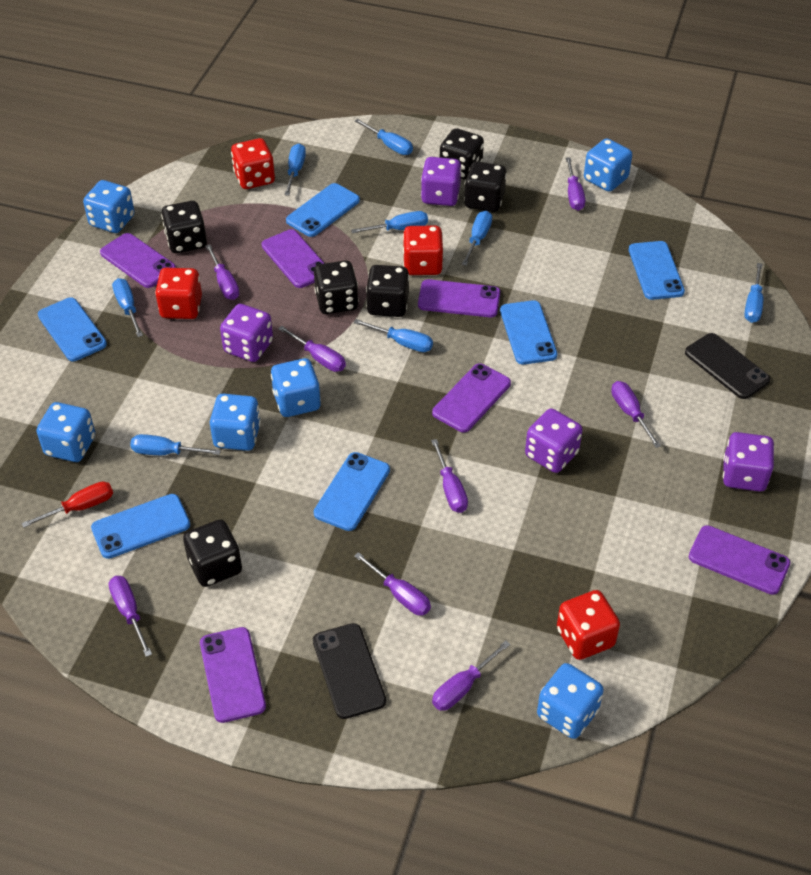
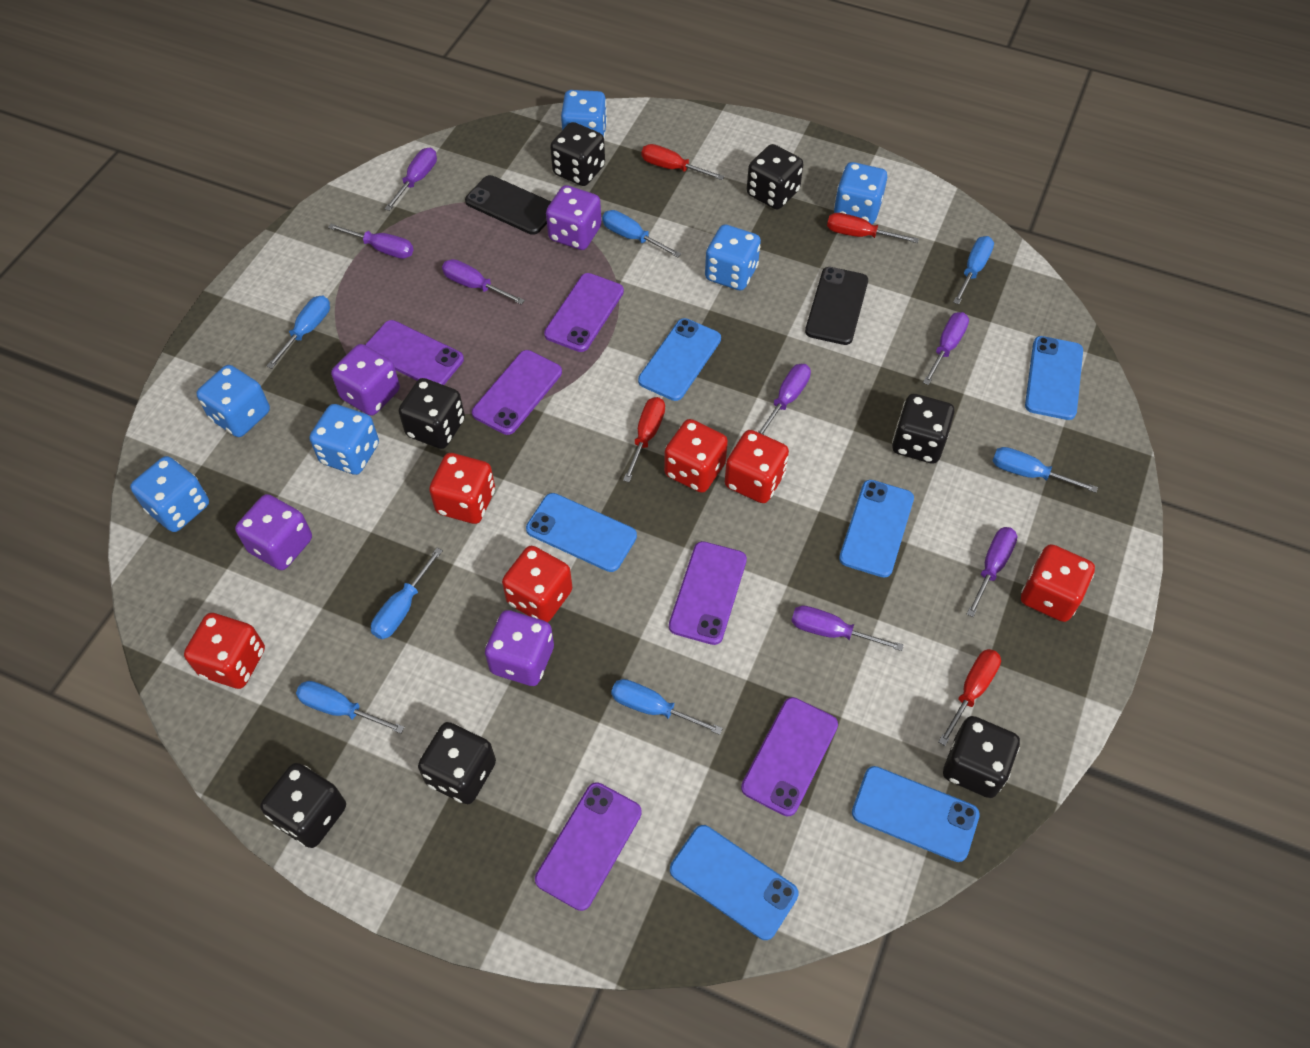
black dice: 6 -> 7
blue screwdriver: 8 -> 7
purple screwdriver: 8 -> 7
red dice: 4 -> 6
red screwdriver: 1 -> 4

